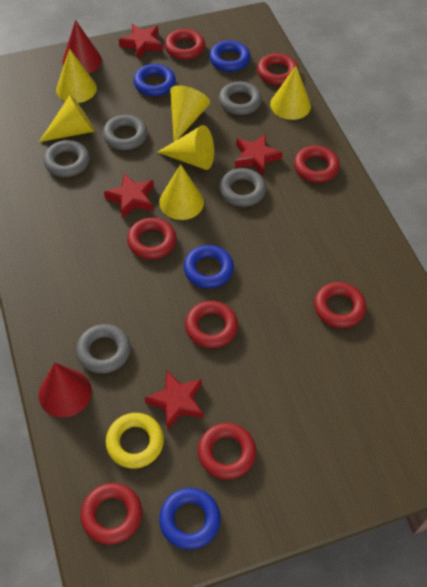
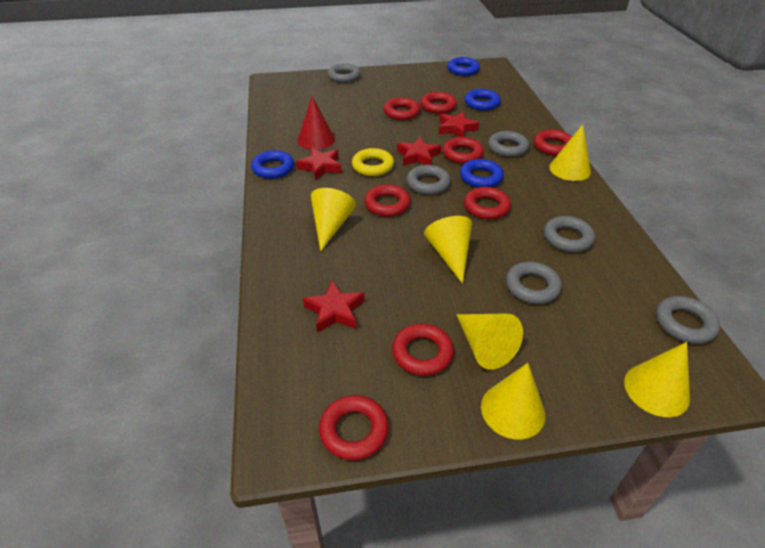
grey ring: 5 -> 6
red cone: 2 -> 1

